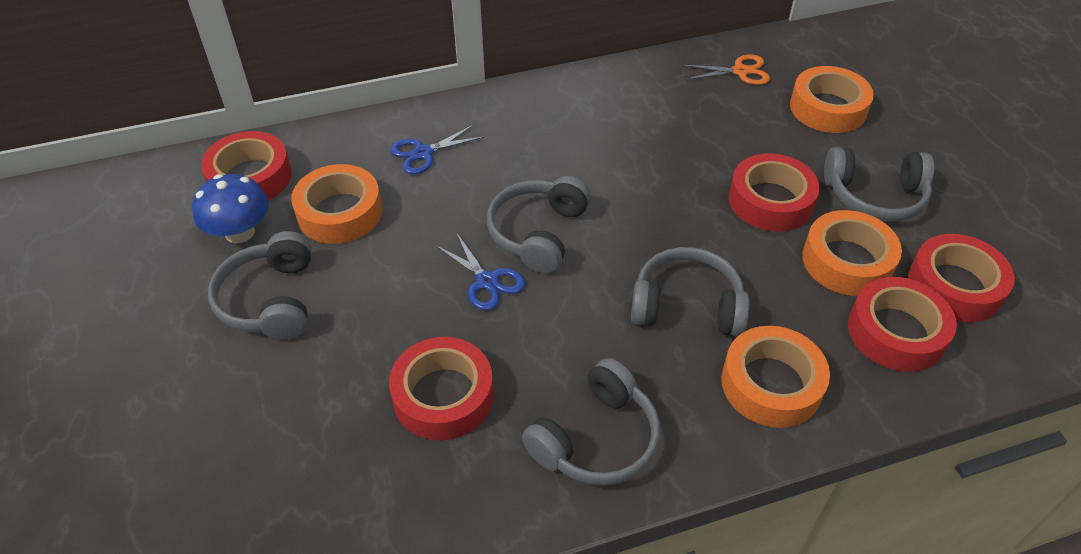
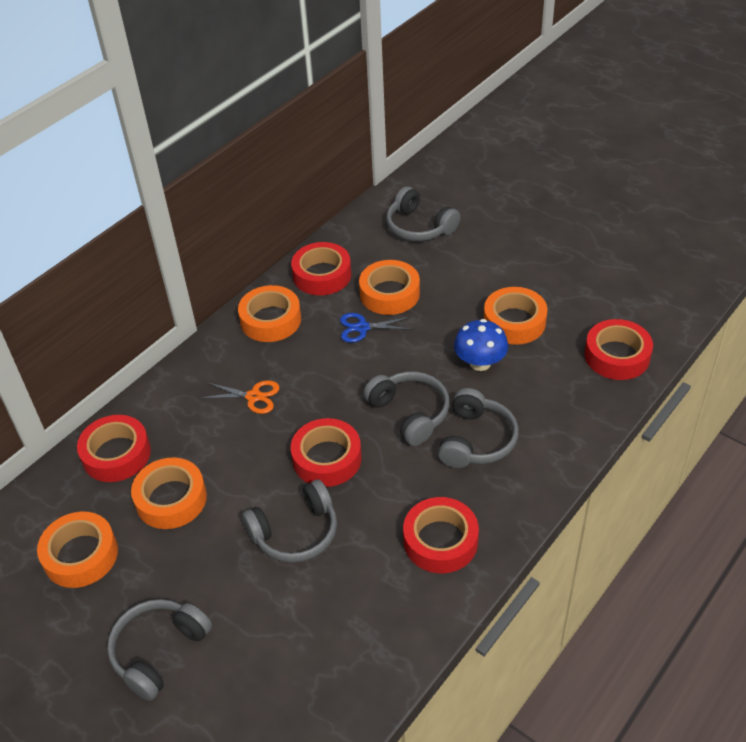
blue scissors: 2 -> 1
orange tape: 4 -> 5

